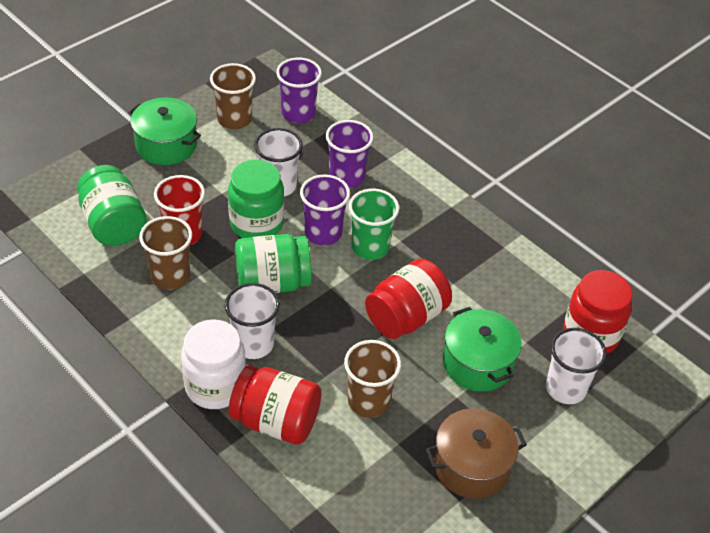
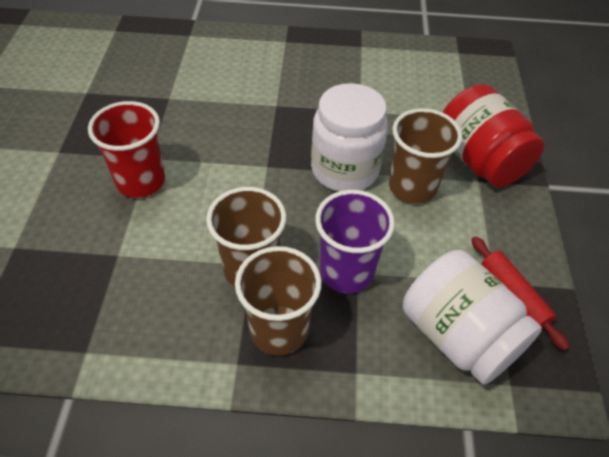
brown pot: 1 -> 0
green cup: 1 -> 0
green jar: 3 -> 0
green pot: 2 -> 0
purple cup: 3 -> 1
red jar: 3 -> 1
red rolling pin: 0 -> 1
white cup: 3 -> 0
white jar: 1 -> 2

